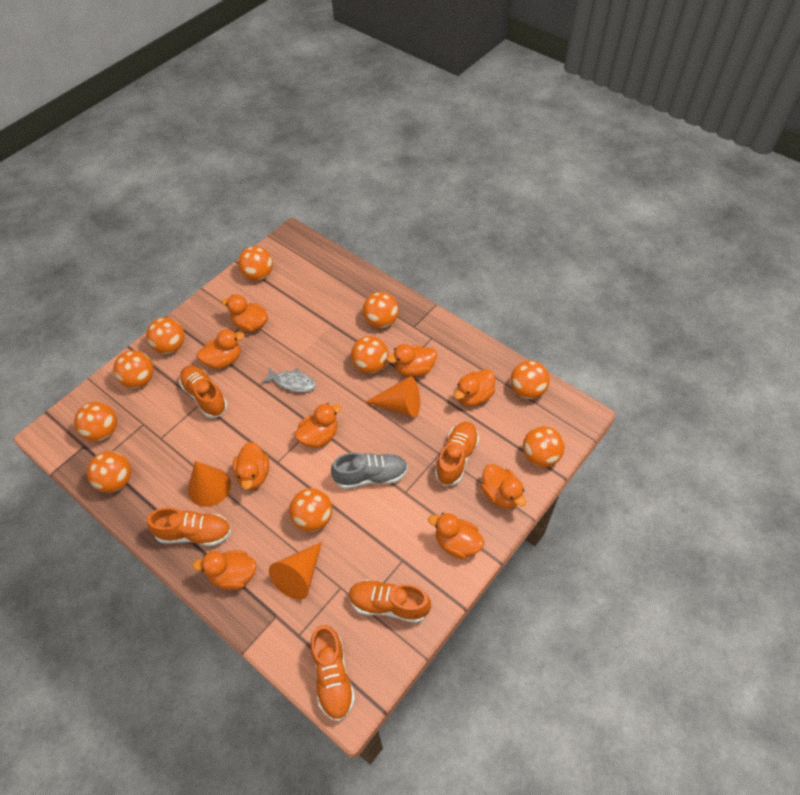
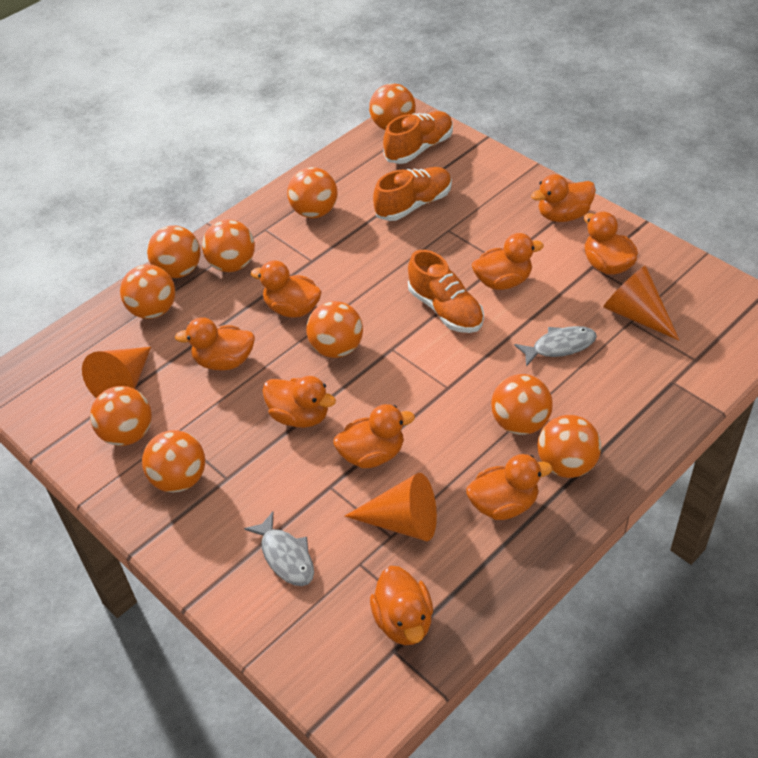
grey fish: 1 -> 2
grey shoe: 1 -> 0
orange shoe: 5 -> 3

